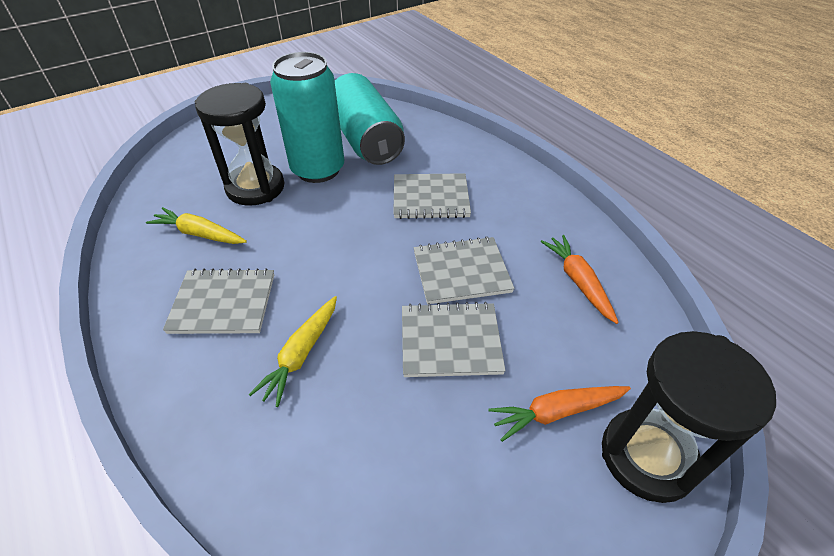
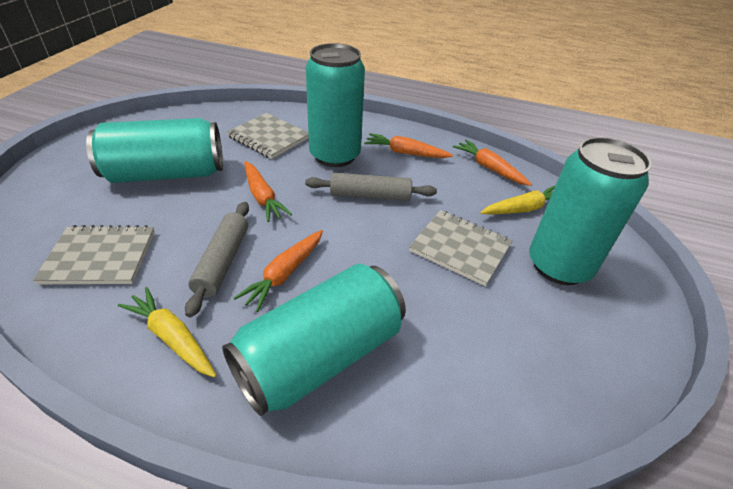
black hourglass: 2 -> 0
grey notebook: 4 -> 3
grey rolling pin: 0 -> 2
orange carrot: 2 -> 4
turquoise can: 2 -> 4

